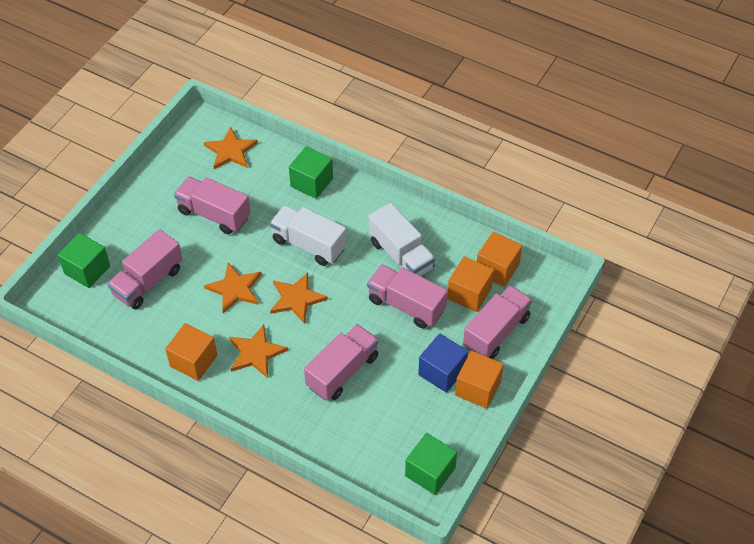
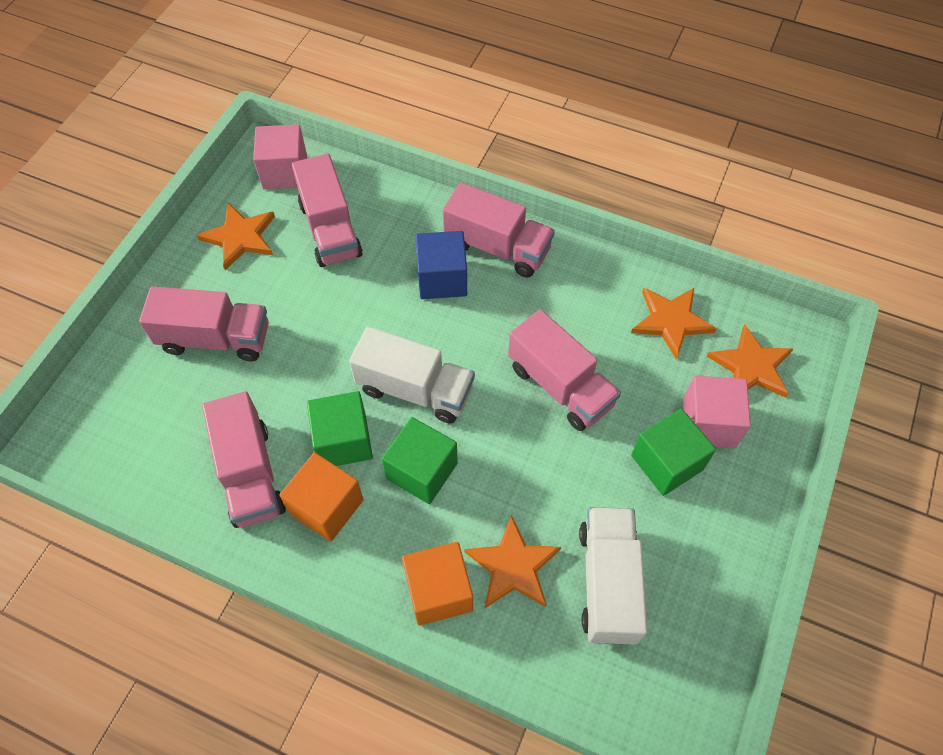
orange cube: 4 -> 2
pink cube: 0 -> 2

